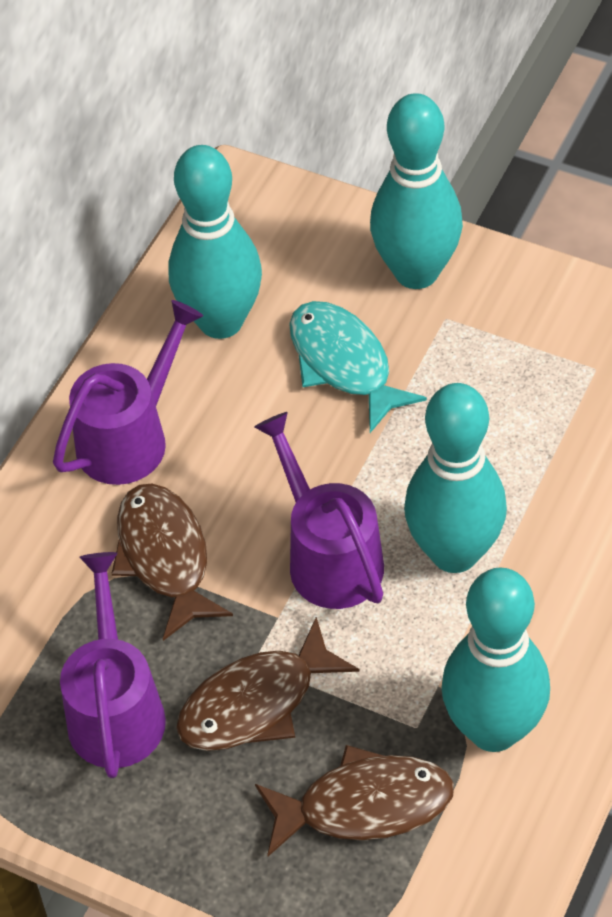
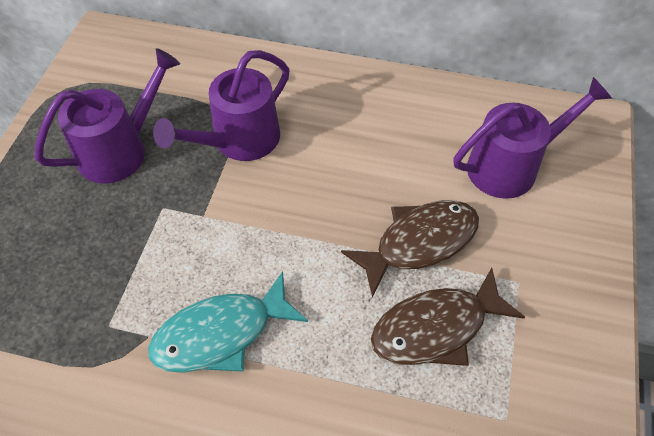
brown fish: 3 -> 2
turquoise bowling pin: 4 -> 0

